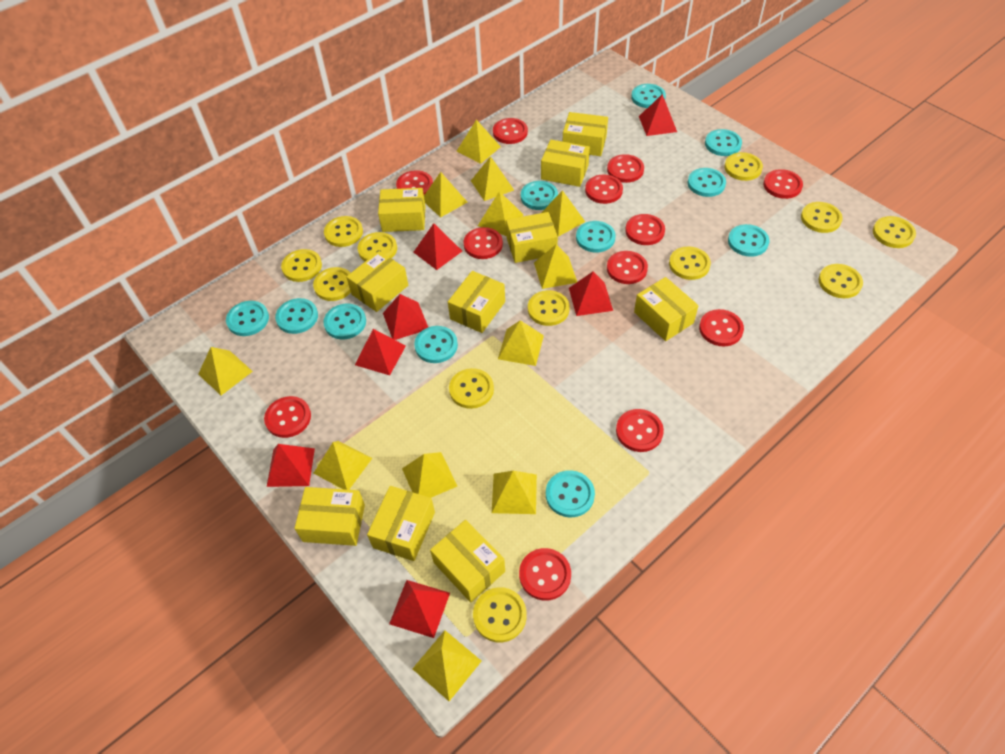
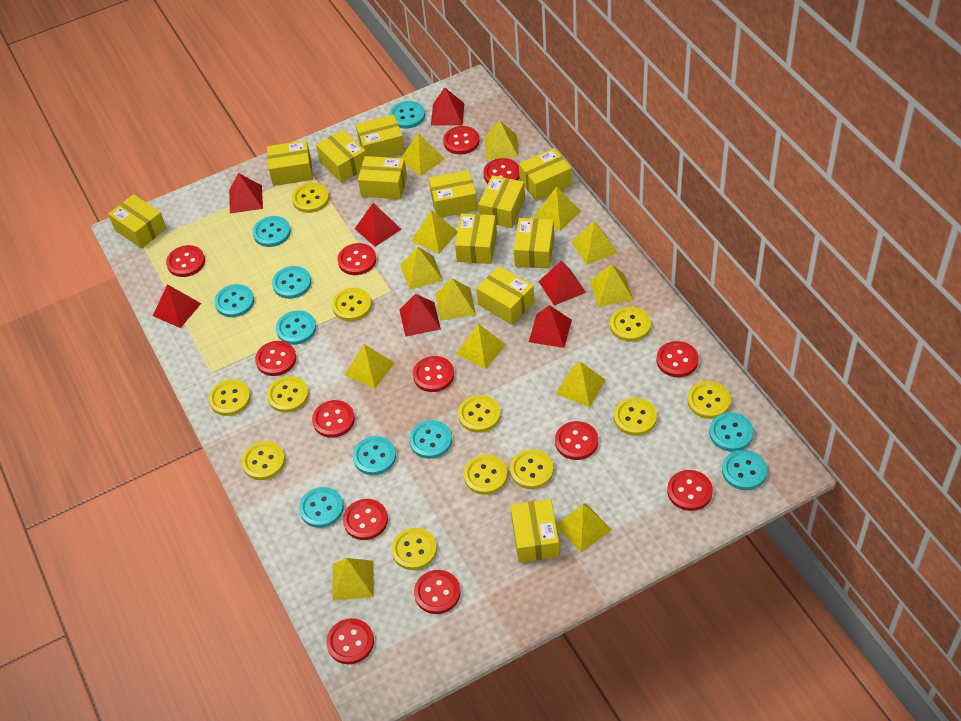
red button: 12 -> 13
turquoise button: 11 -> 10
yellow box: 10 -> 12
yellow pyramid: 12 -> 13

